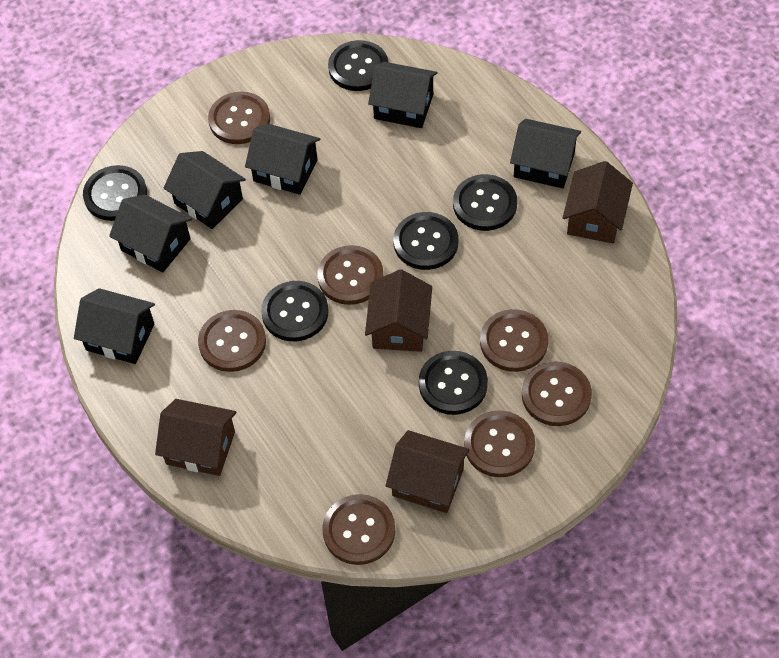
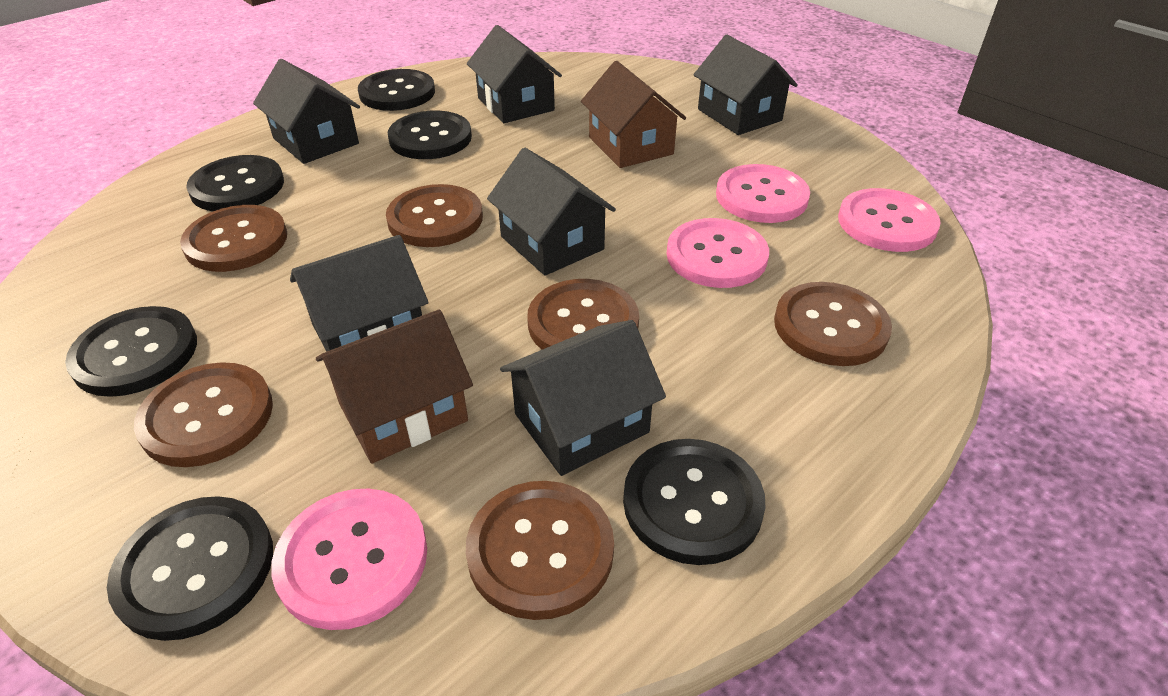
brown button: 7 -> 6
brown house: 4 -> 2
pink button: 0 -> 4

